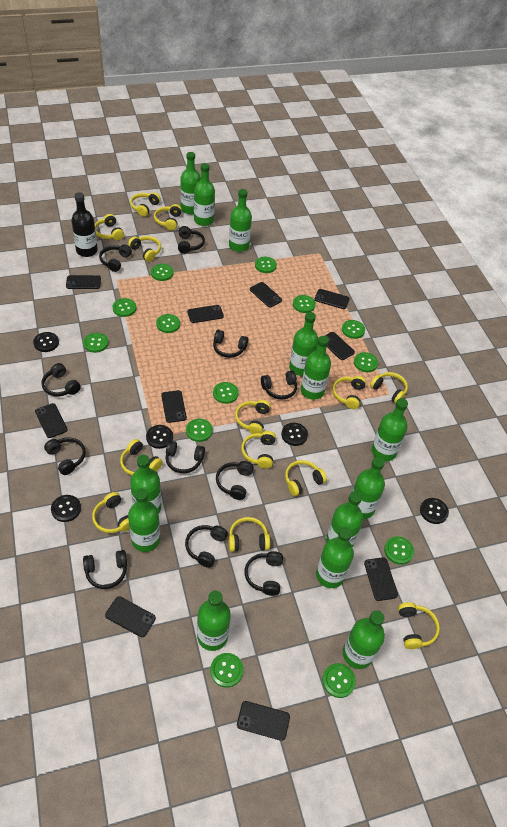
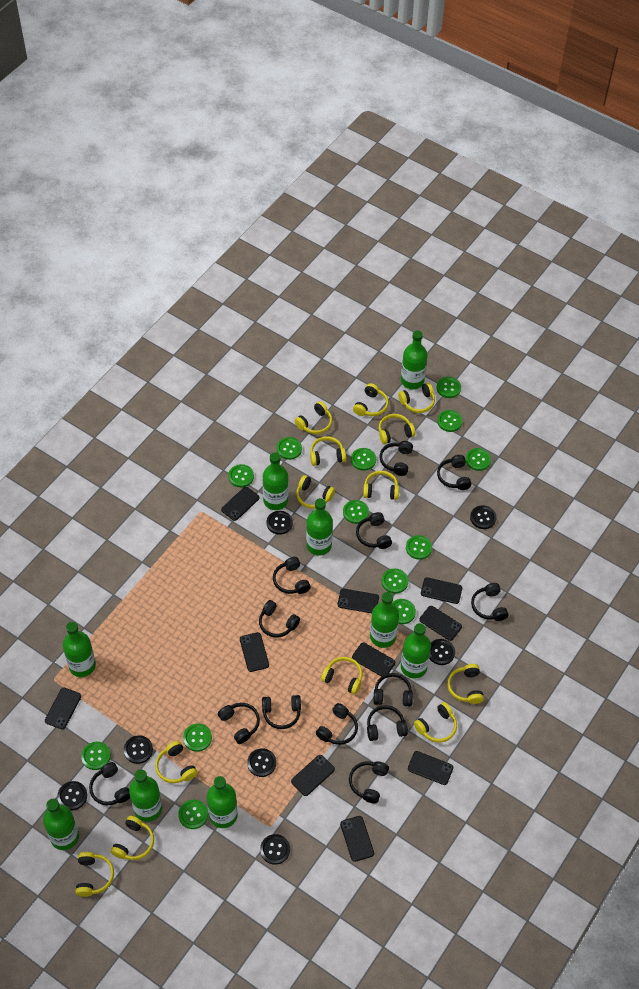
black bottle: 1 -> 0
black button: 5 -> 7
black headphones: 11 -> 13
green bottle: 13 -> 9

